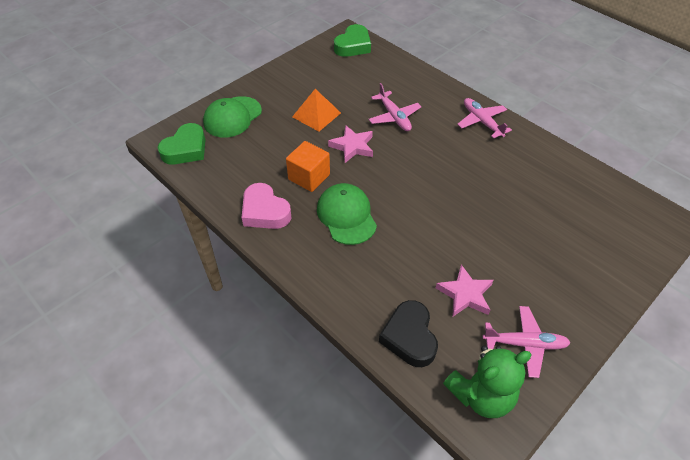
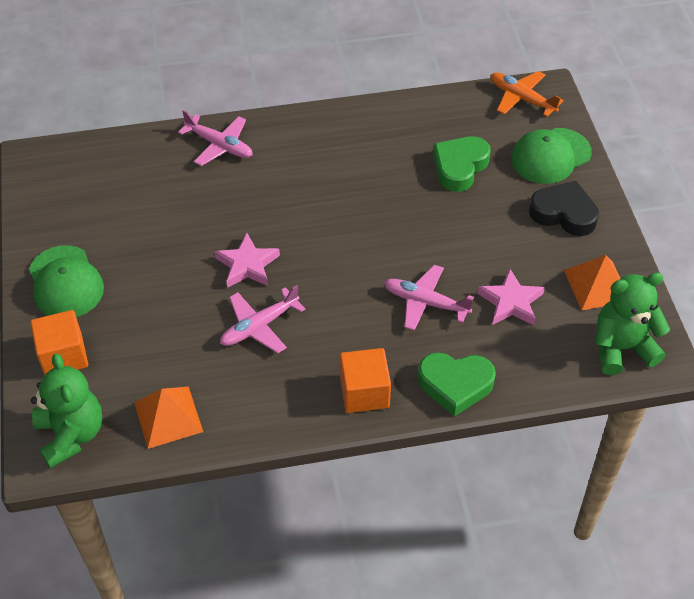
green teddy bear: 1 -> 2
orange cube: 1 -> 2
orange plane: 0 -> 1
orange pyramid: 1 -> 2
pink heart: 1 -> 0

